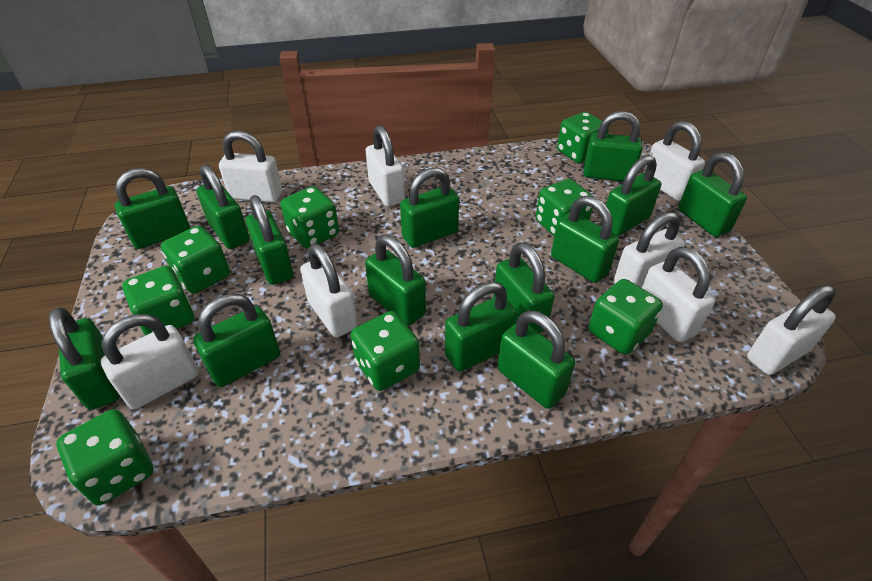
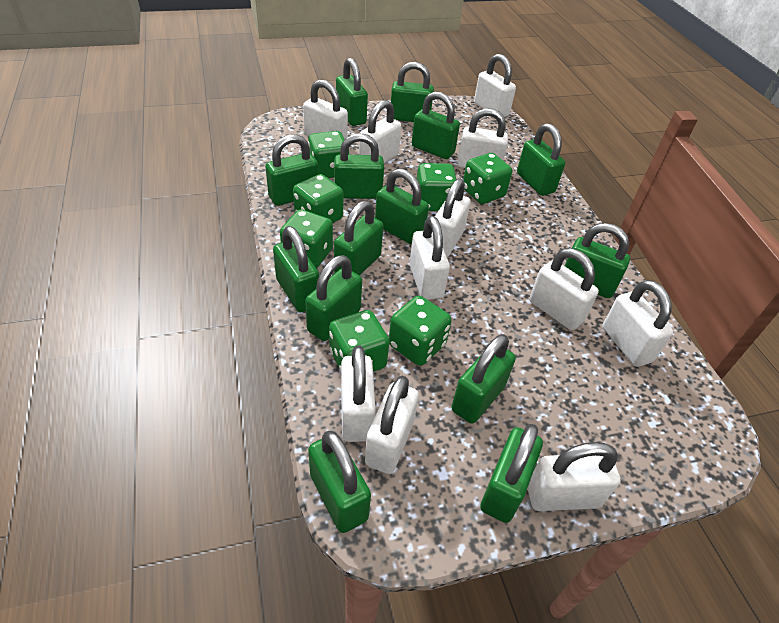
green dice: 8 -> 7
white padlock: 8 -> 11

